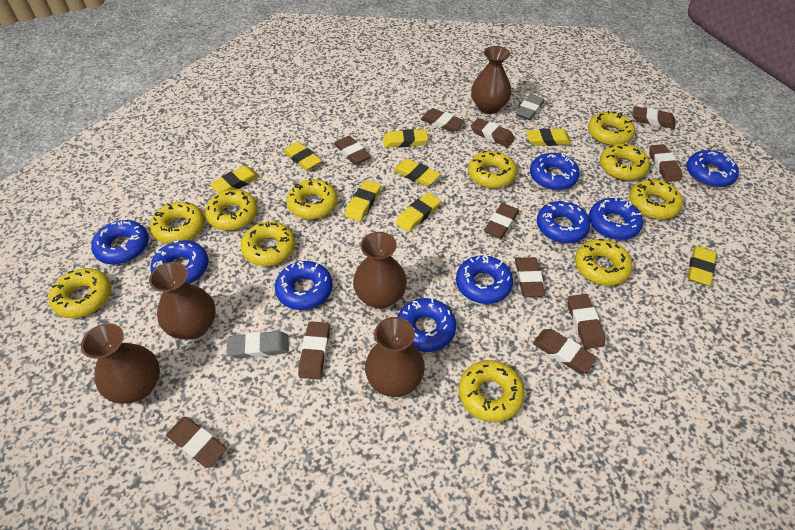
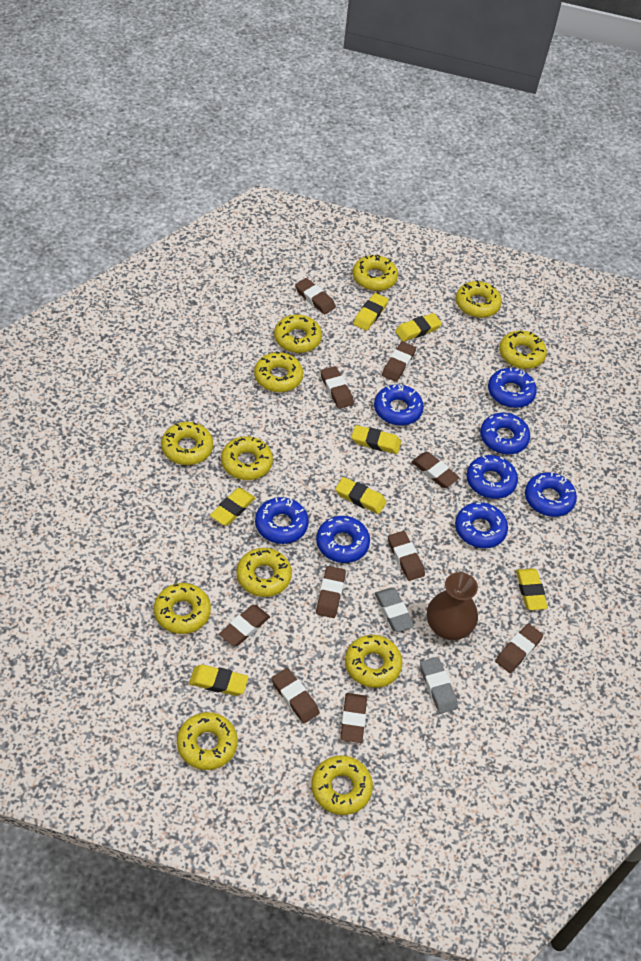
blue donut: 9 -> 8
brown eraser: 11 -> 10
brown vase: 5 -> 1
yellow donut: 11 -> 12
yellow eraser: 8 -> 7

